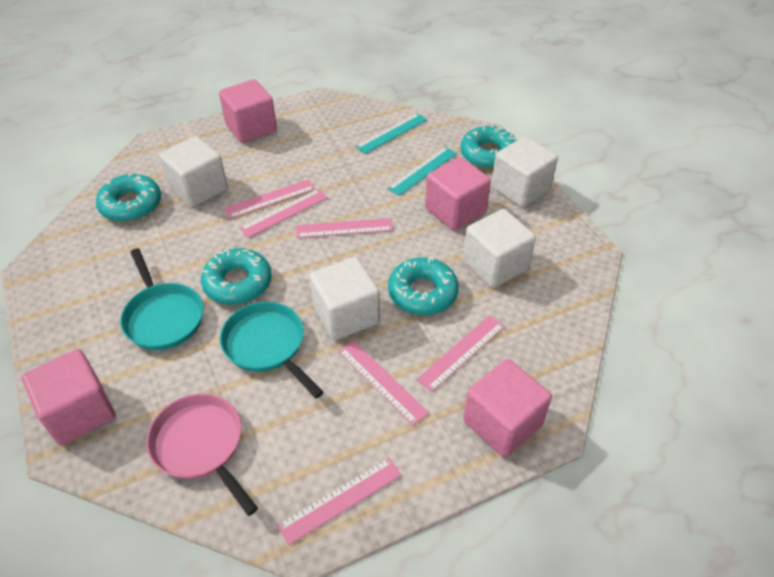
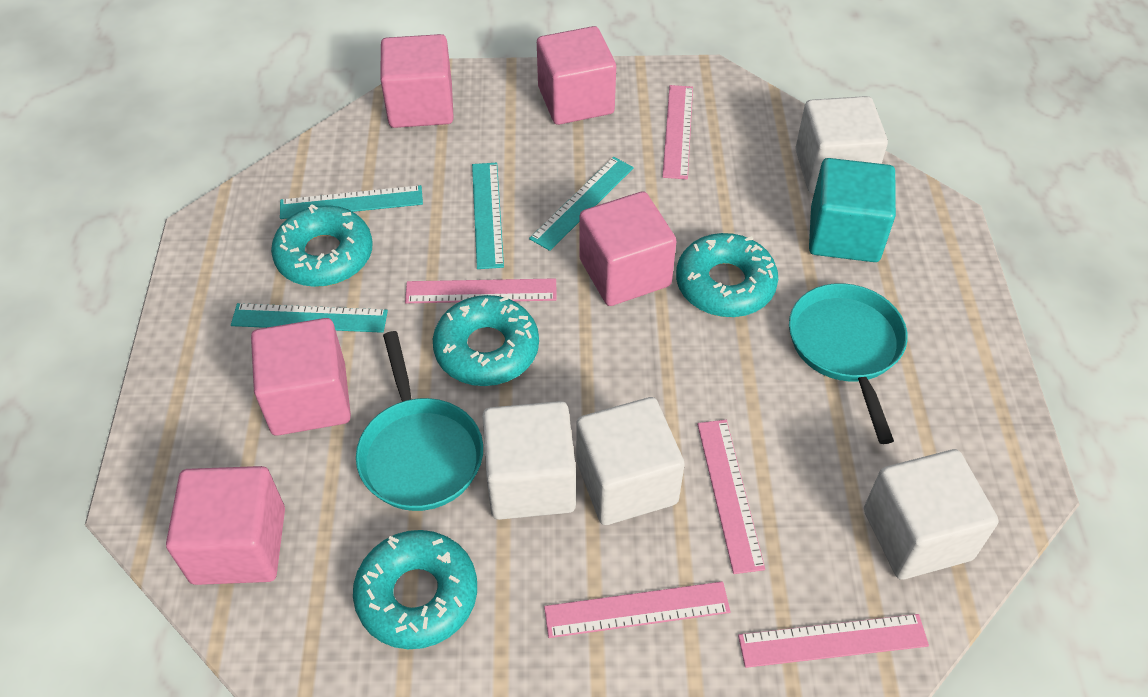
pink cube: 4 -> 5
pink pan: 1 -> 0
pink ruler: 6 -> 5
turquoise cube: 0 -> 1
turquoise ruler: 2 -> 4

